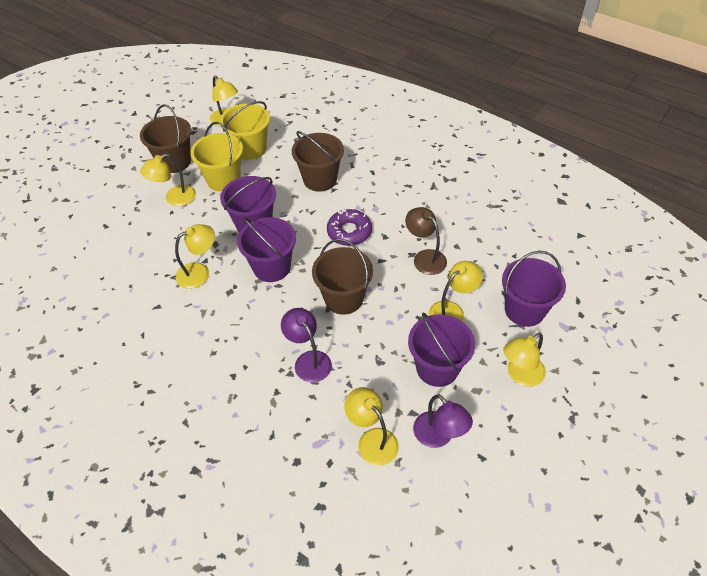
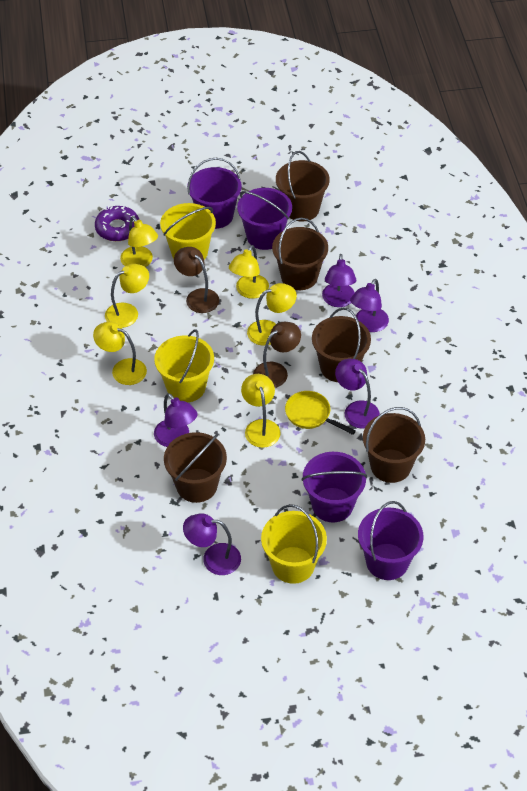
brown bucket: 3 -> 5
brown lamp: 1 -> 2
purple lamp: 2 -> 5
yellow bucket: 2 -> 3
yellow pan: 0 -> 1

